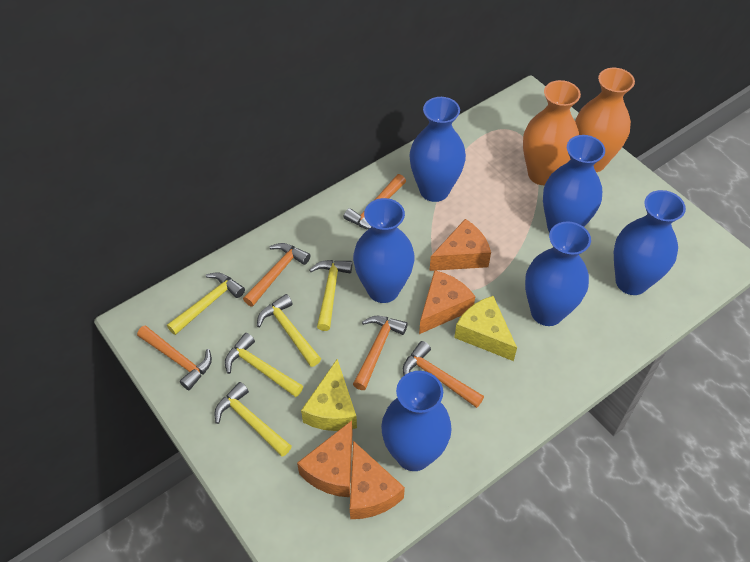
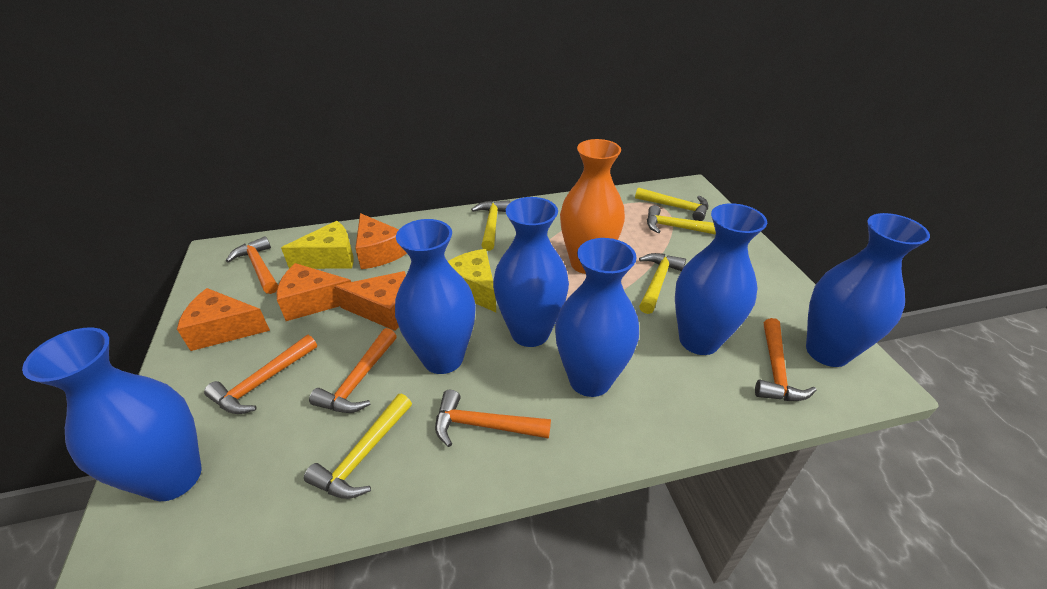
orange vase: 2 -> 1

